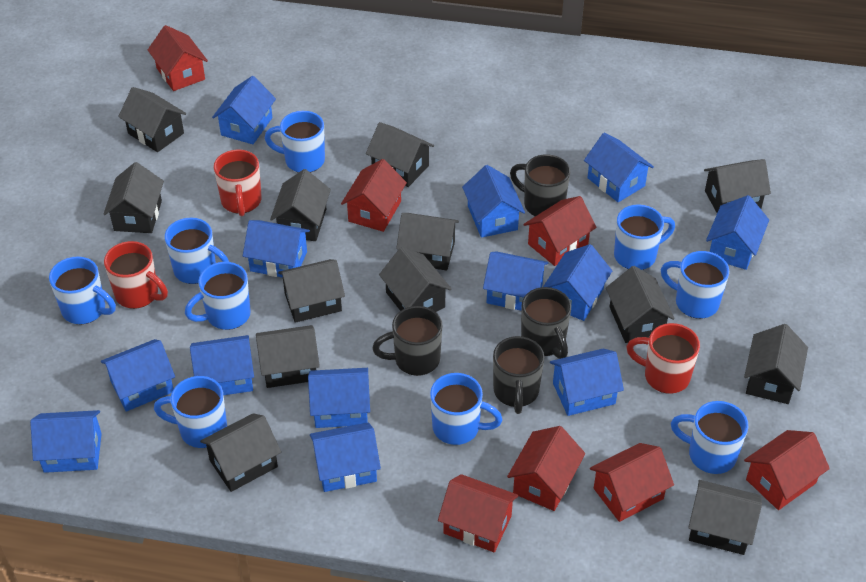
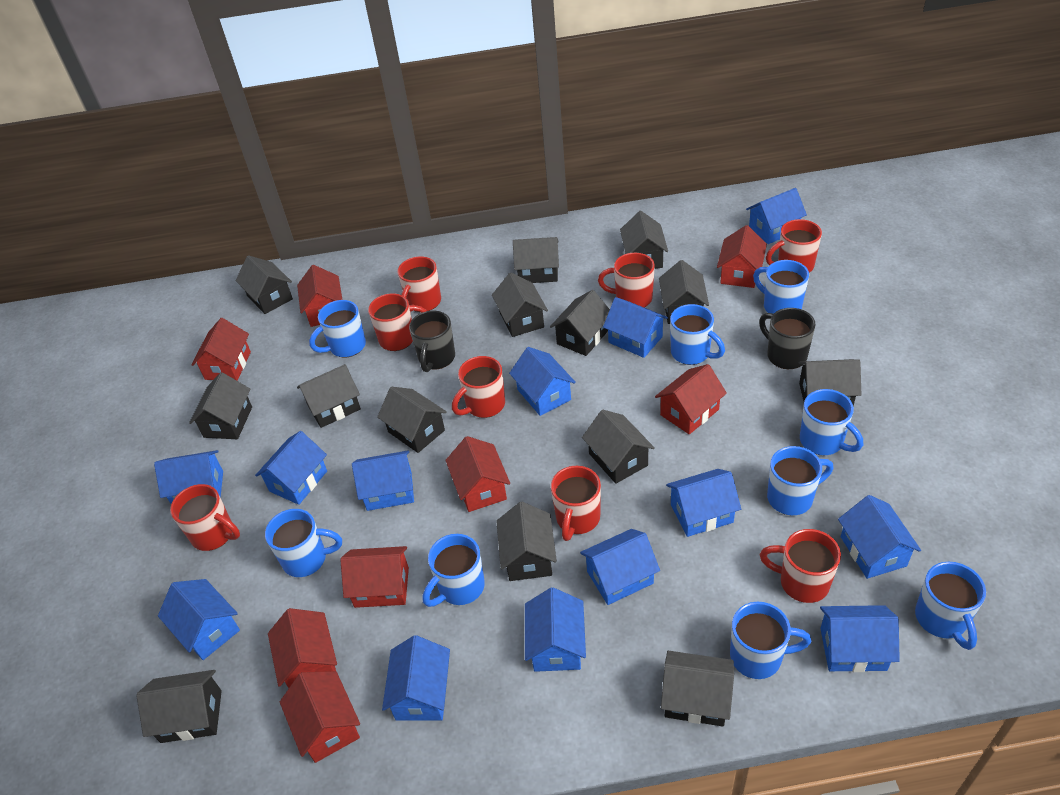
black house: 13 -> 14
black mug: 4 -> 2
red house: 7 -> 8
red mug: 3 -> 8

